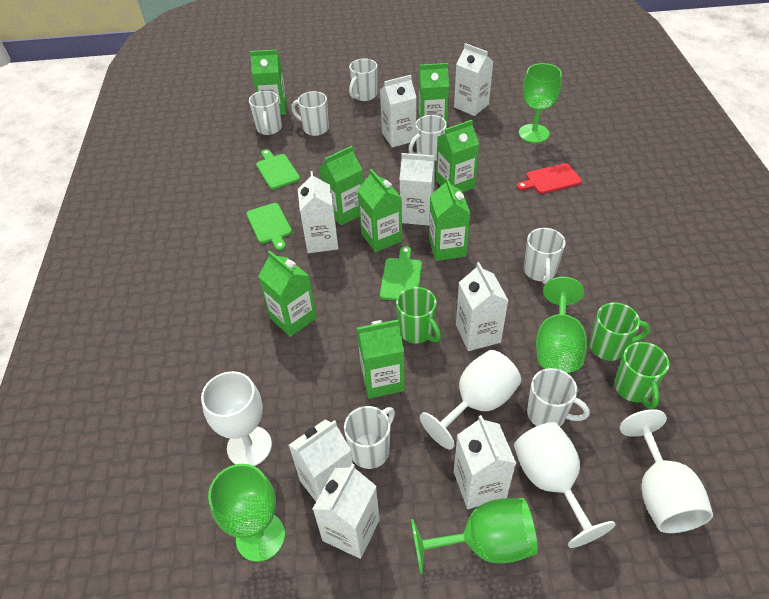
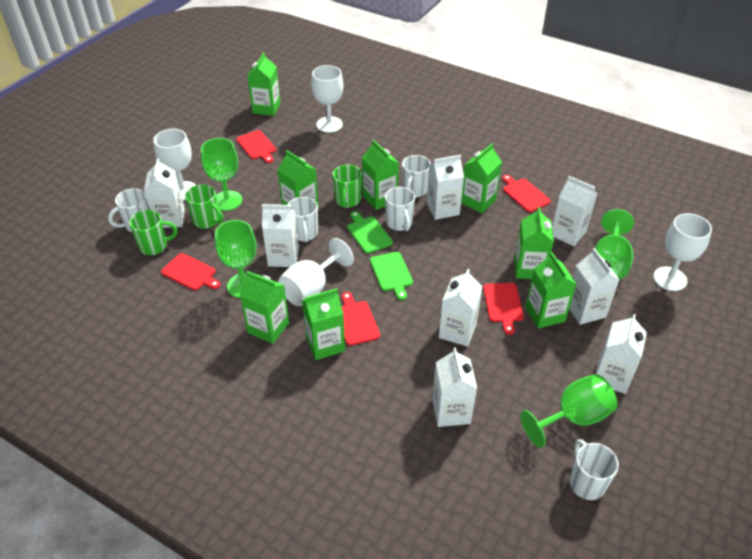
green cutting board: 3 -> 2
red cutting board: 1 -> 5
white mug: 7 -> 5

